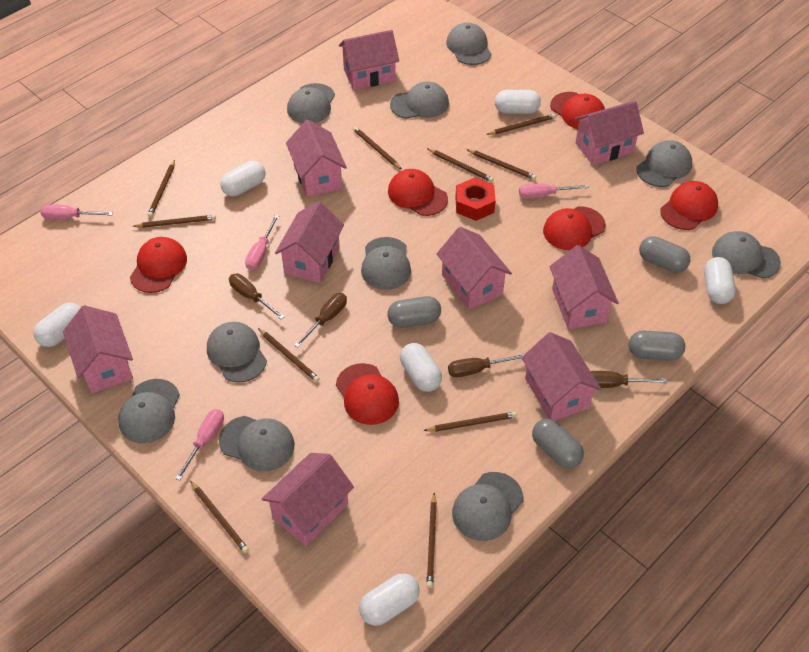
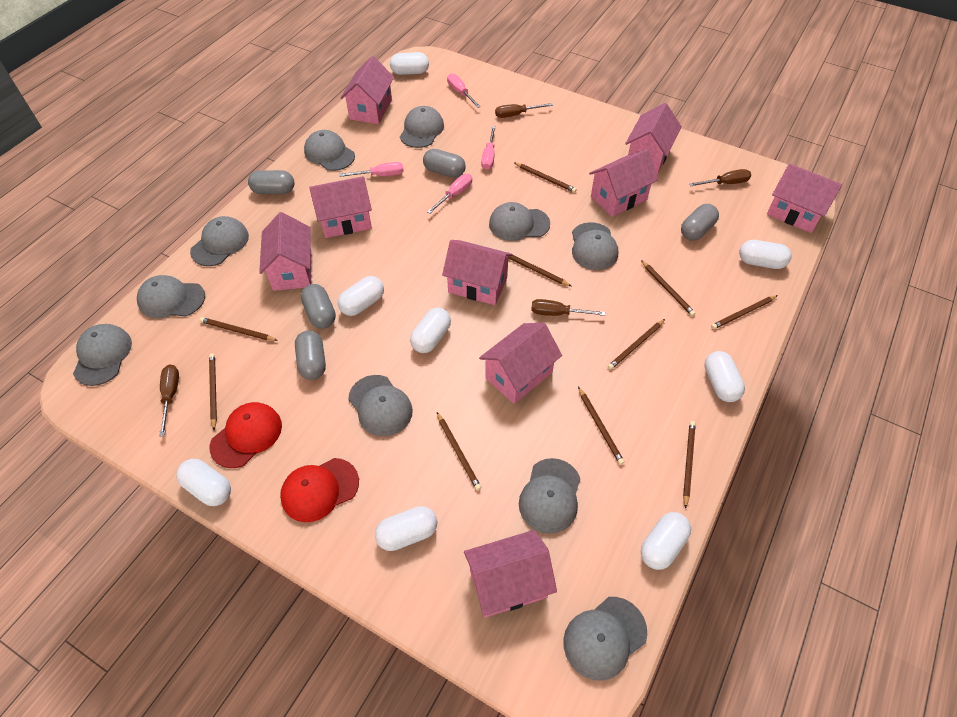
grey capsule: 4 -> 5
red cap: 6 -> 2
red nut: 1 -> 0
white capsule: 6 -> 8

